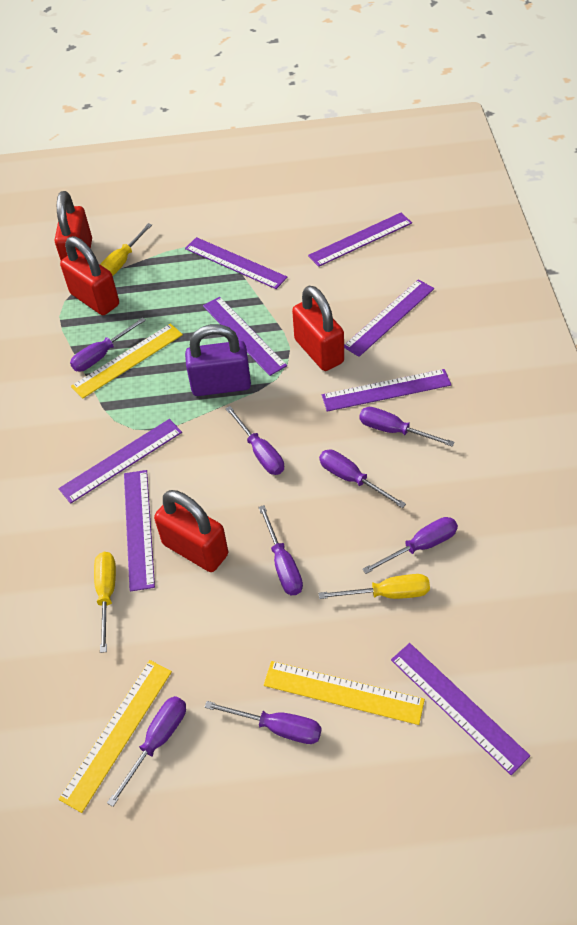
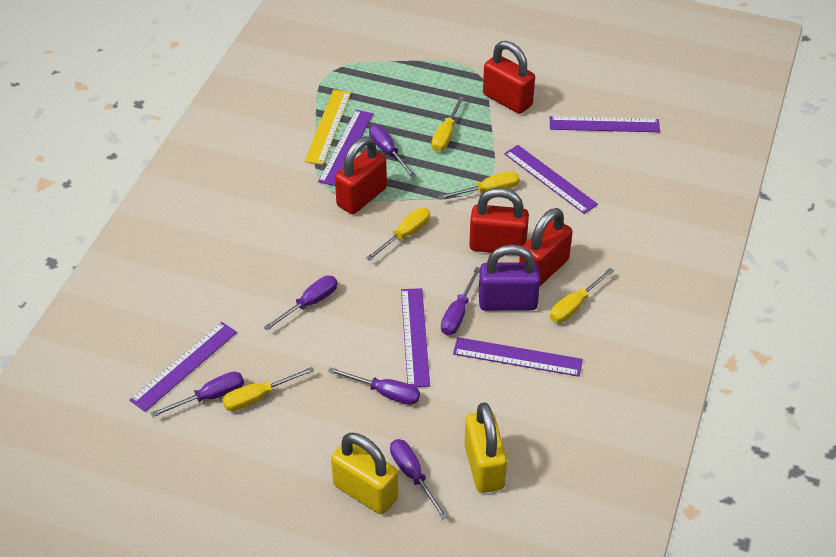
purple ruler: 8 -> 6
purple screwdriver: 8 -> 6
yellow padlock: 0 -> 2
yellow ruler: 3 -> 1
yellow screwdriver: 3 -> 5

